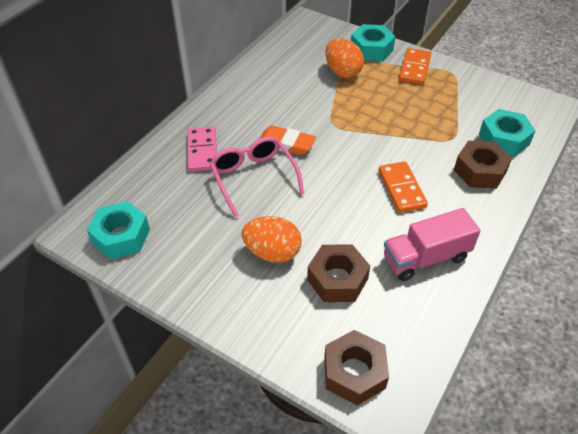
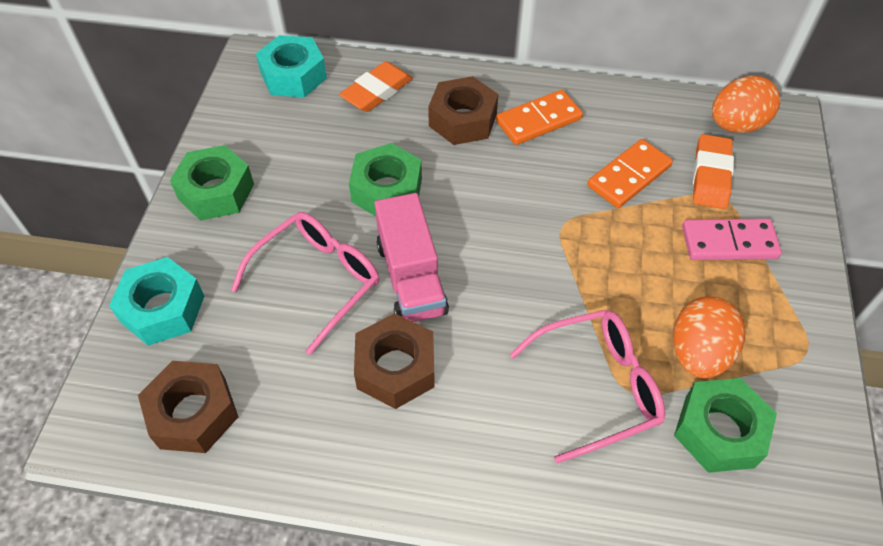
green nut: 0 -> 3
orange eraser: 1 -> 2
pink glasses: 1 -> 2
turquoise nut: 3 -> 2

